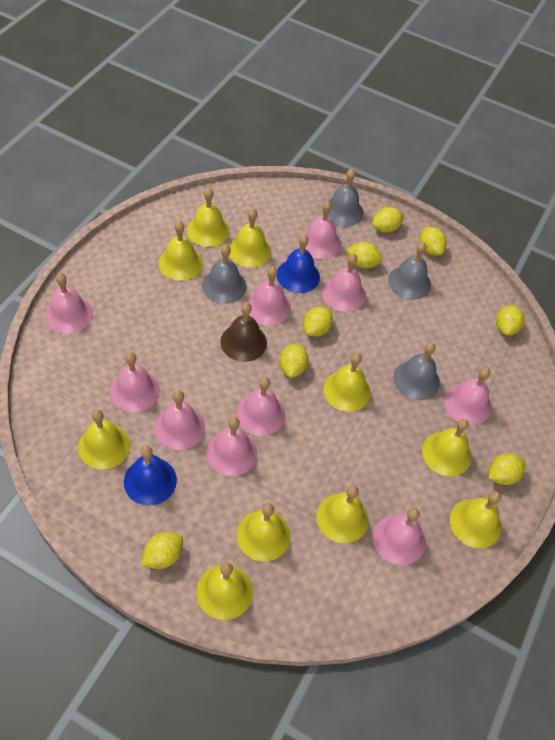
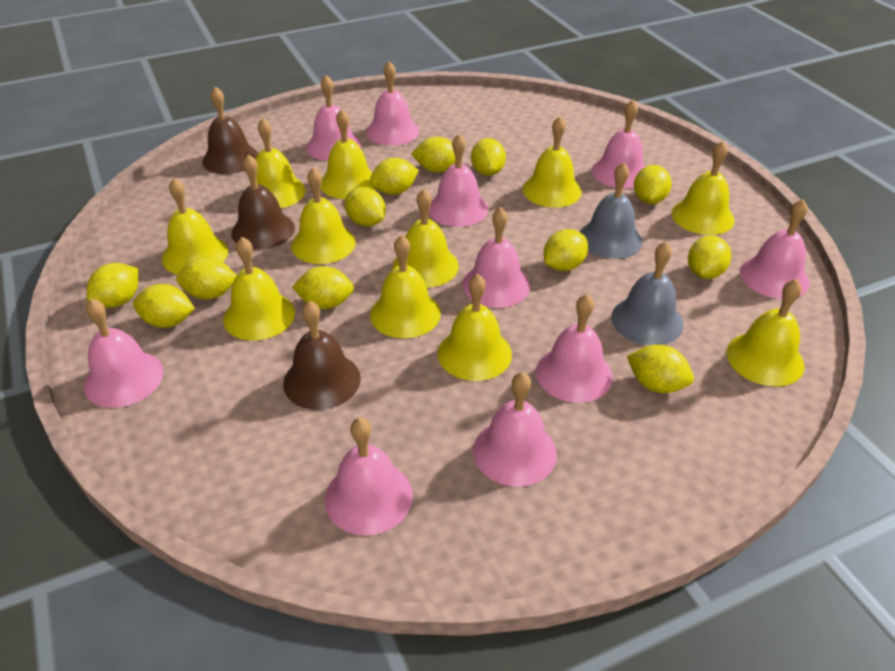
blue bell: 2 -> 0
brown bell: 1 -> 3
grey bell: 4 -> 2
yellow bell: 10 -> 11
yellow lemon: 8 -> 12

